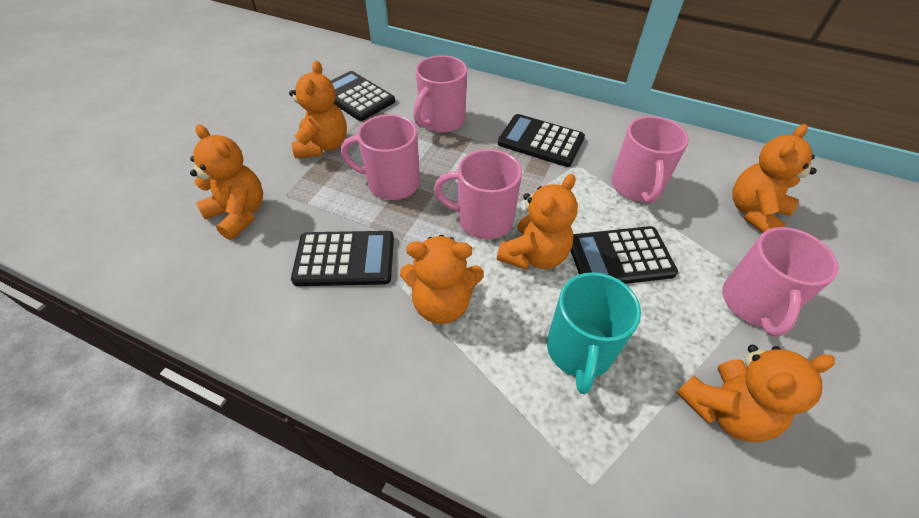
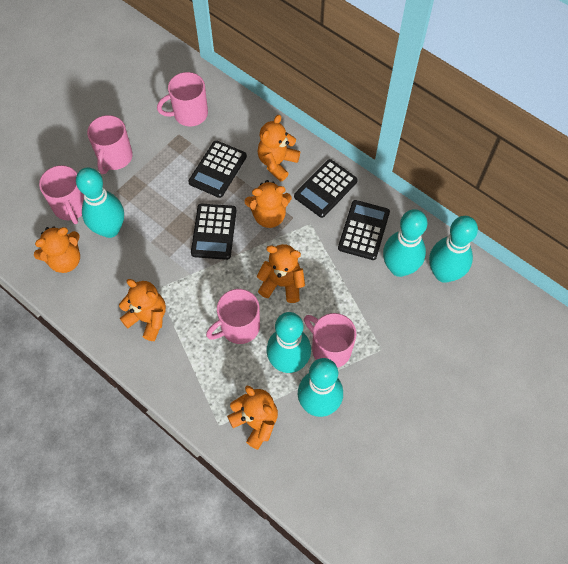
turquoise bowling pin: 0 -> 5
turquoise mug: 1 -> 0

